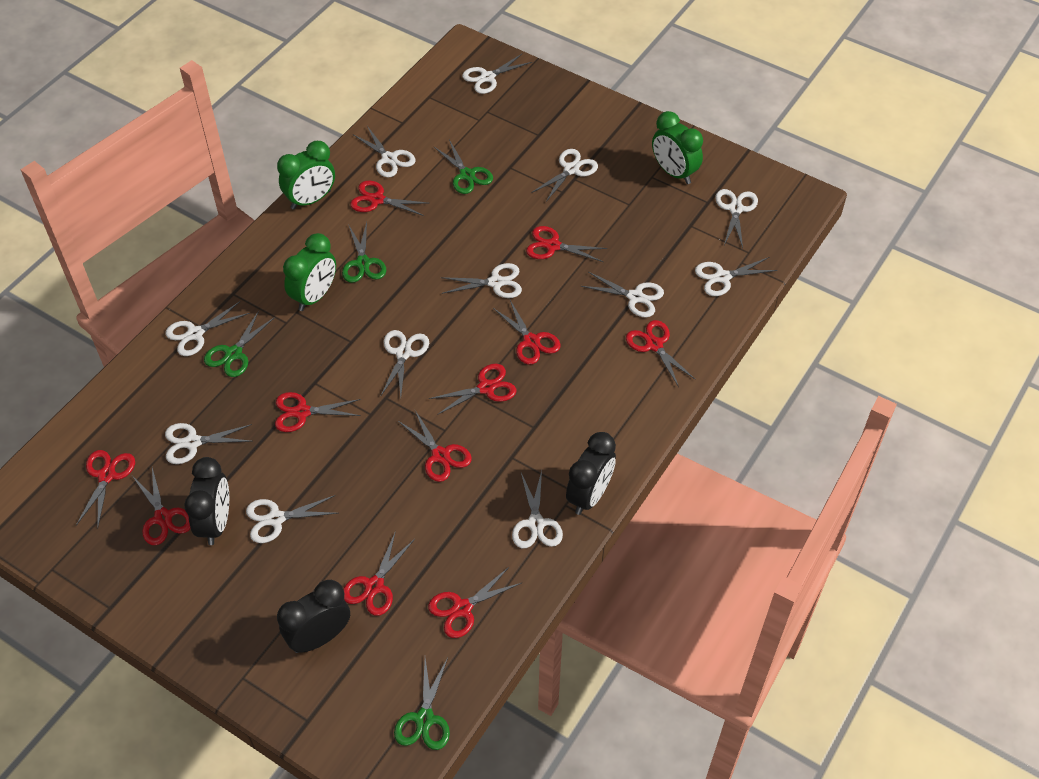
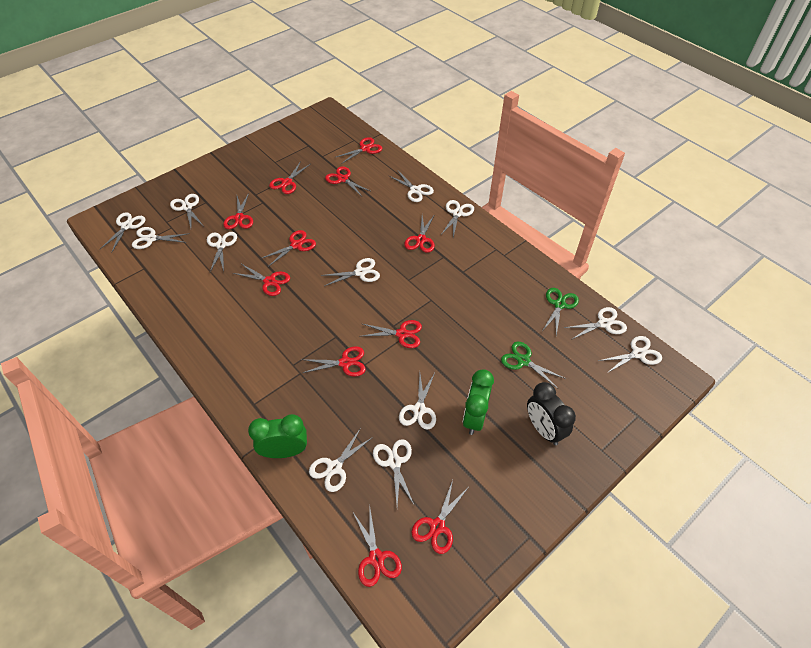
black clock: 3 -> 1
green clock: 3 -> 2
green scissors: 4 -> 2

